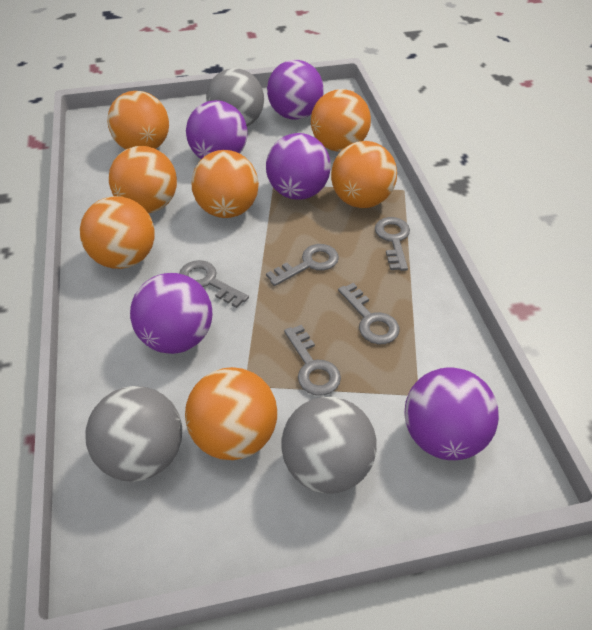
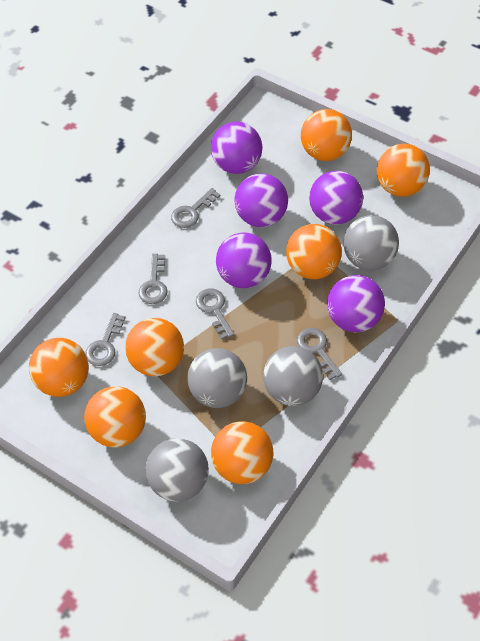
grey ball: 3 -> 4

